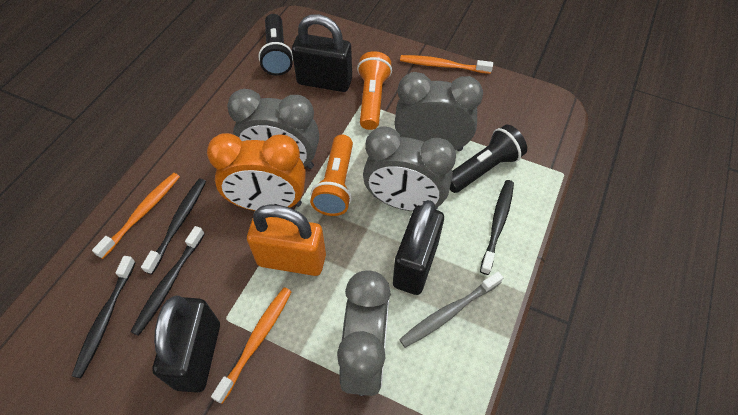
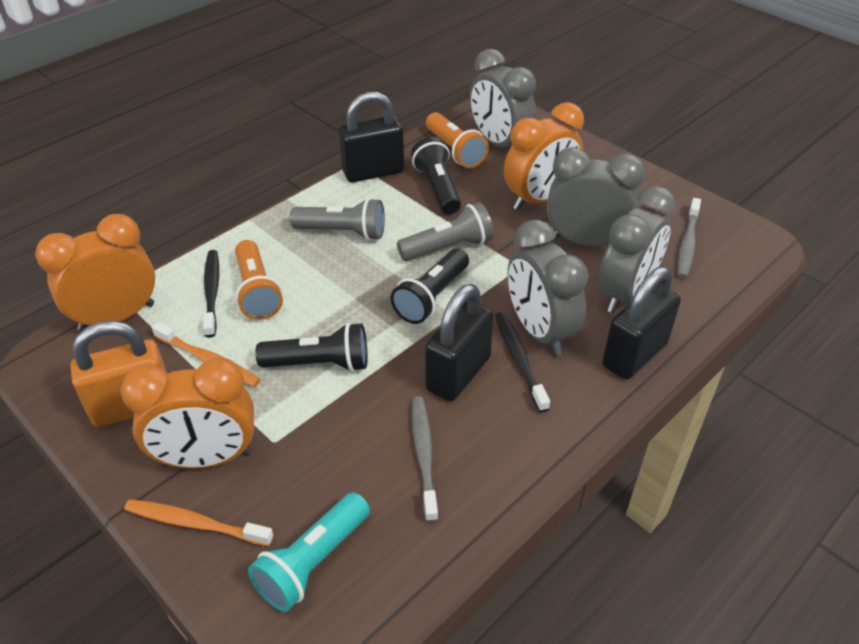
black flashlight: 2 -> 3
black toothbrush: 4 -> 2
grey flashlight: 0 -> 2
grey toothbrush: 1 -> 2
orange clock: 1 -> 3
orange toothbrush: 3 -> 2
turquoise flashlight: 0 -> 1

